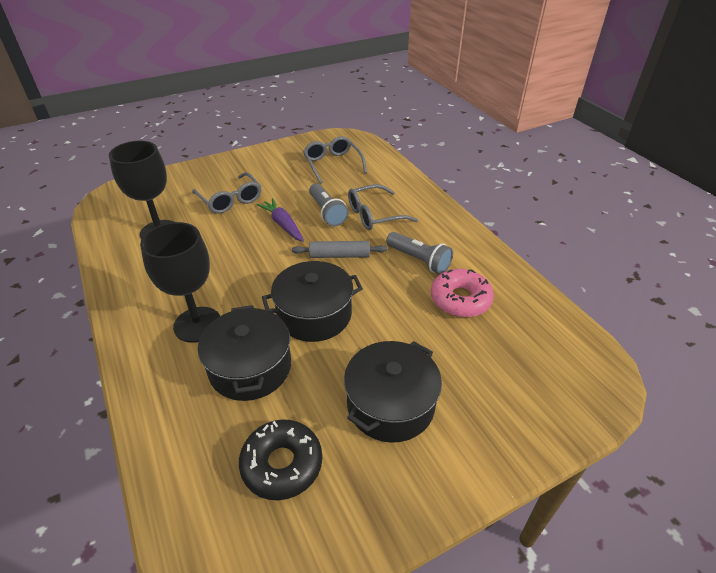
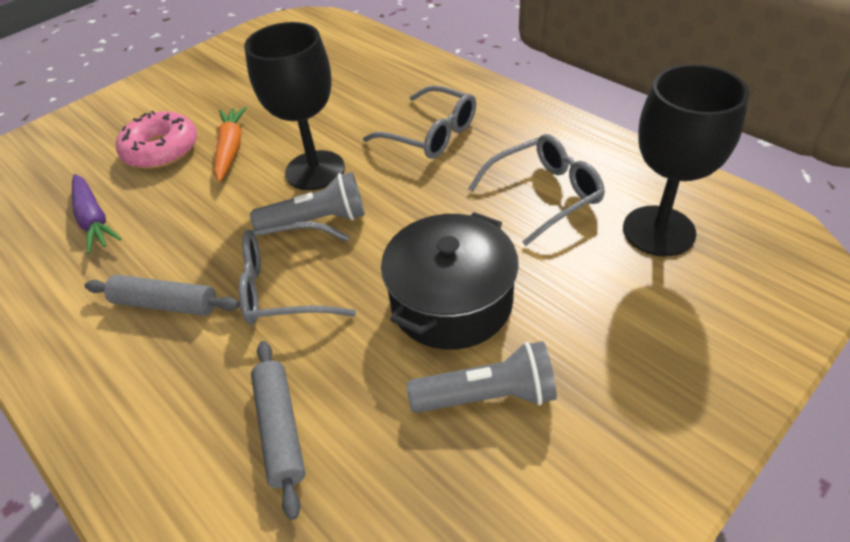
black donut: 1 -> 0
black pot: 3 -> 1
grey rolling pin: 1 -> 2
orange carrot: 0 -> 1

